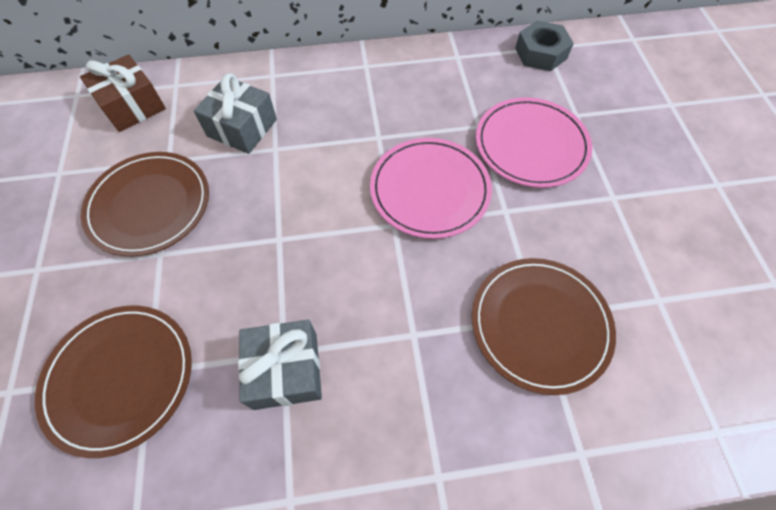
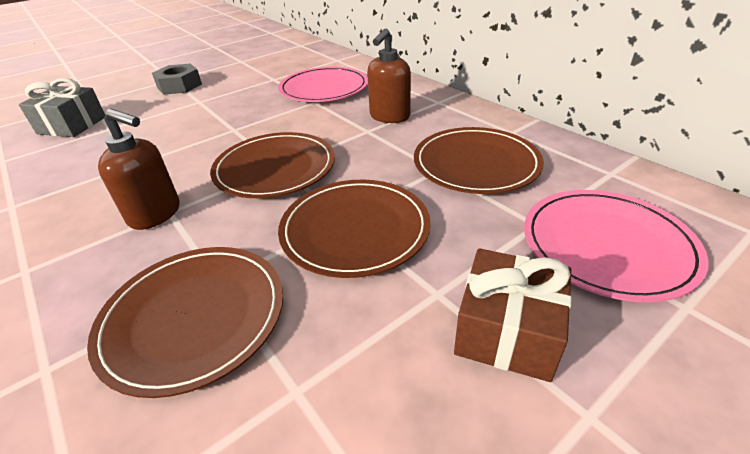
brown plate: 3 -> 4
brown soap dispenser: 0 -> 2
grey gift: 2 -> 1

